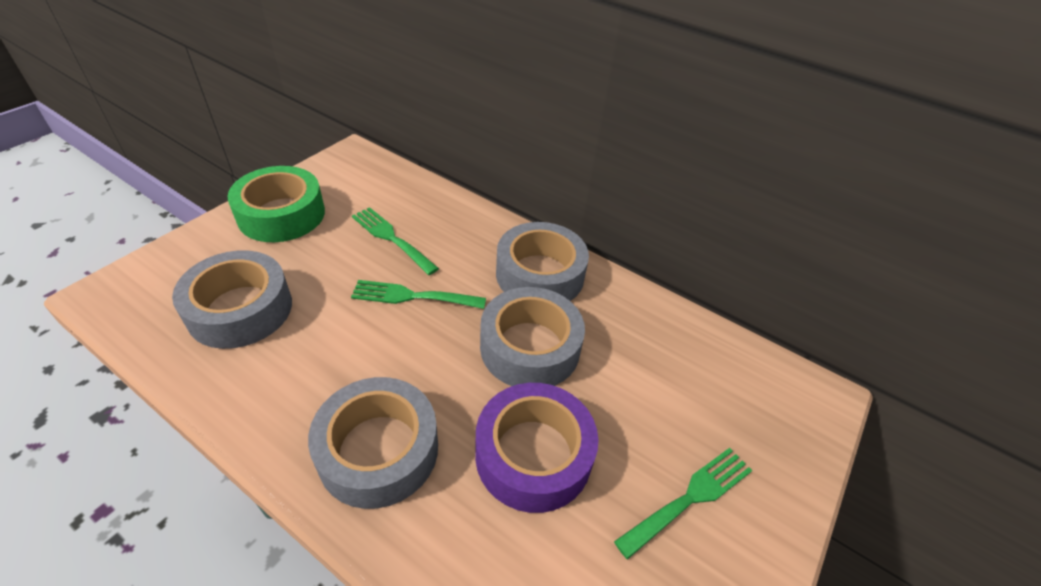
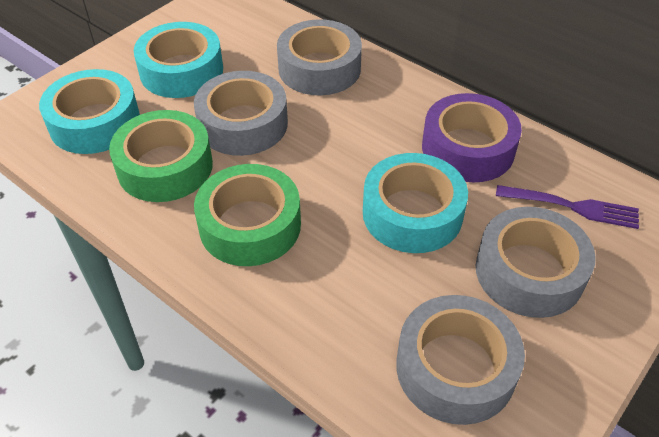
green fork: 3 -> 0
green tape: 1 -> 2
purple fork: 0 -> 1
turquoise tape: 0 -> 3

